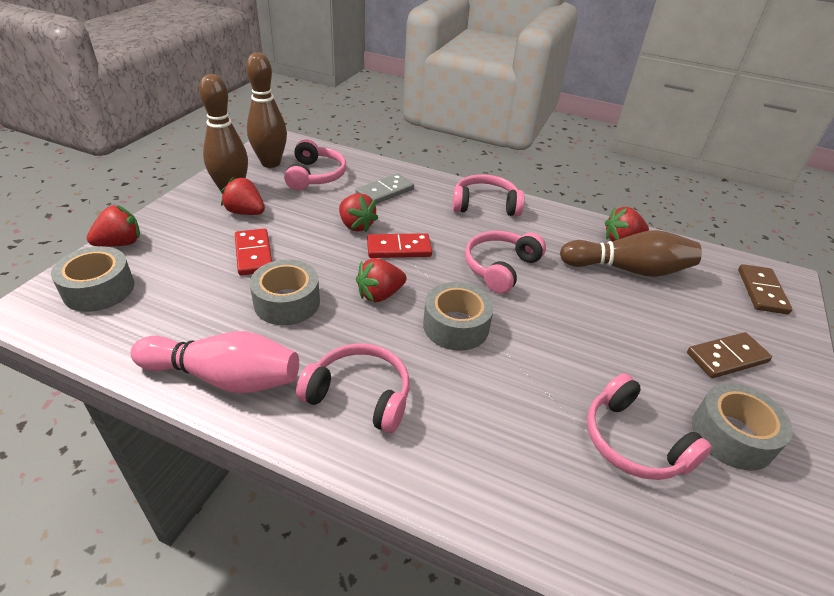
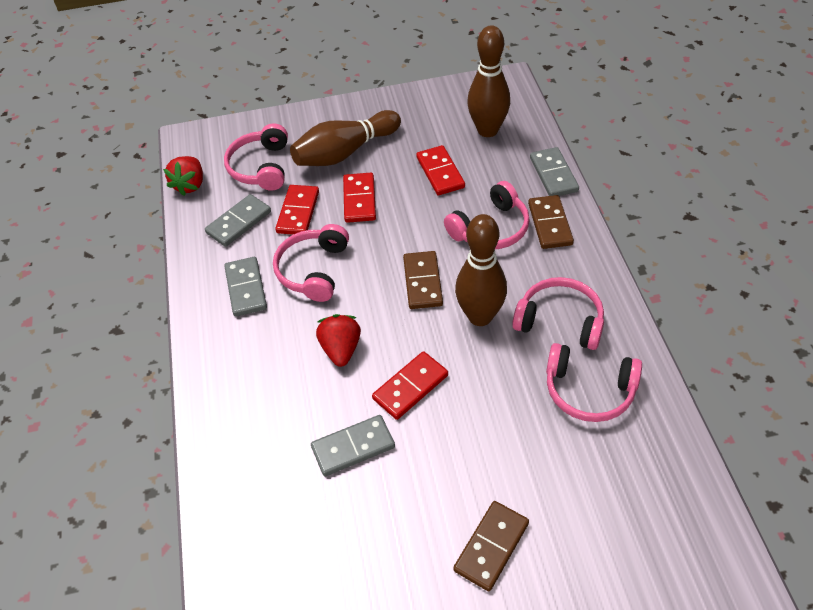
brown domino: 2 -> 3
grey domino: 1 -> 4
grey tape: 4 -> 0
pink bowling pin: 1 -> 0
red domino: 2 -> 4
red strawberry: 5 -> 2

